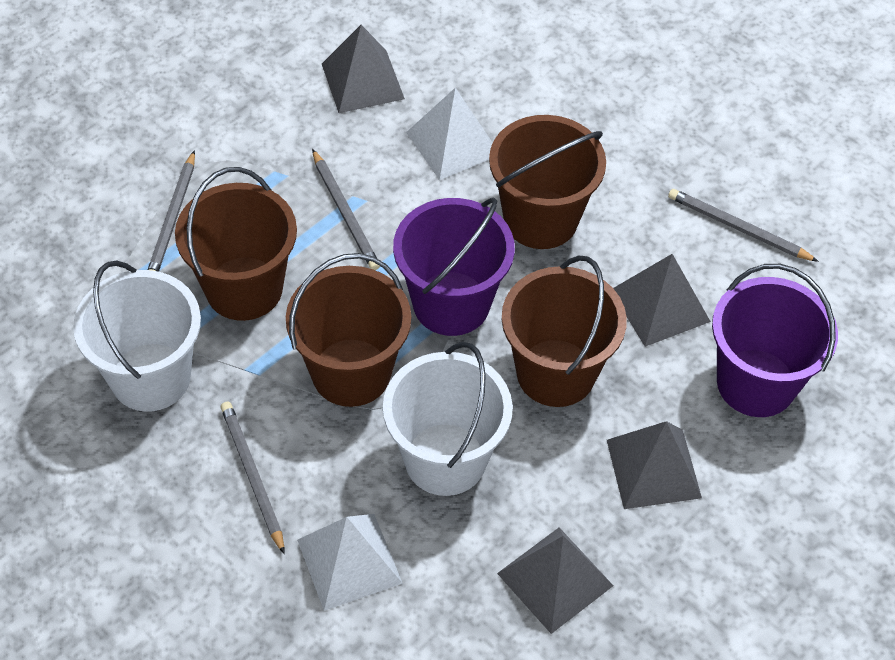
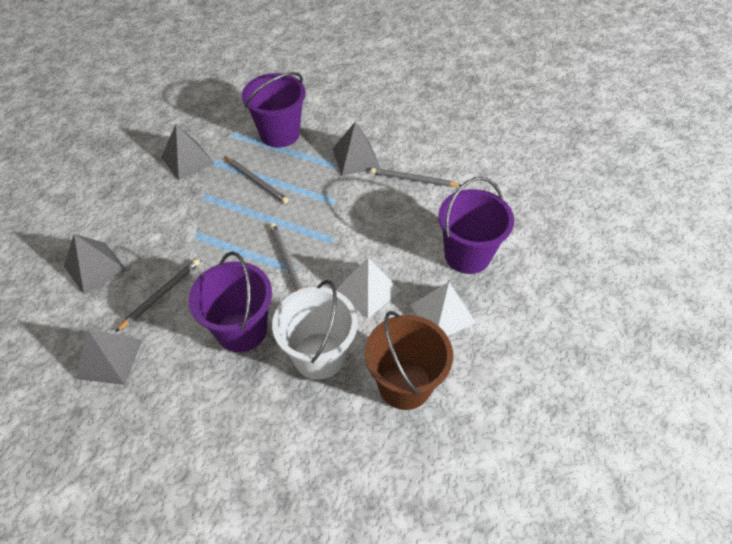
brown bucket: 4 -> 1
purple bucket: 2 -> 3
white bucket: 2 -> 1

